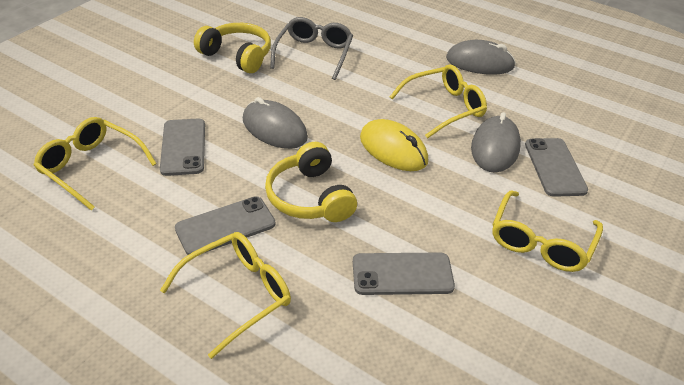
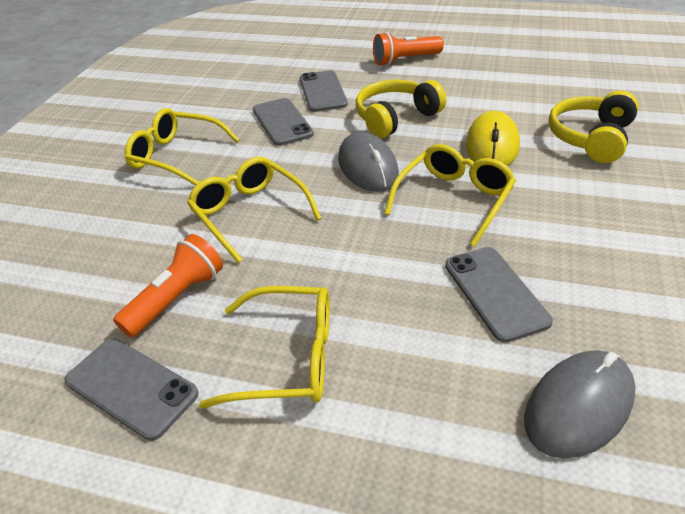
grey glasses: 1 -> 0
grey mouse: 3 -> 2
orange flashlight: 0 -> 2

